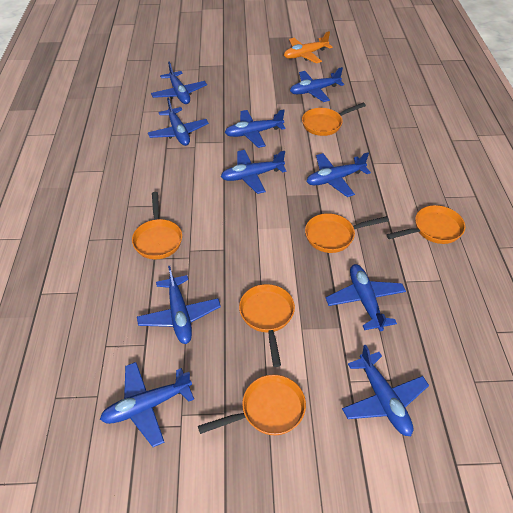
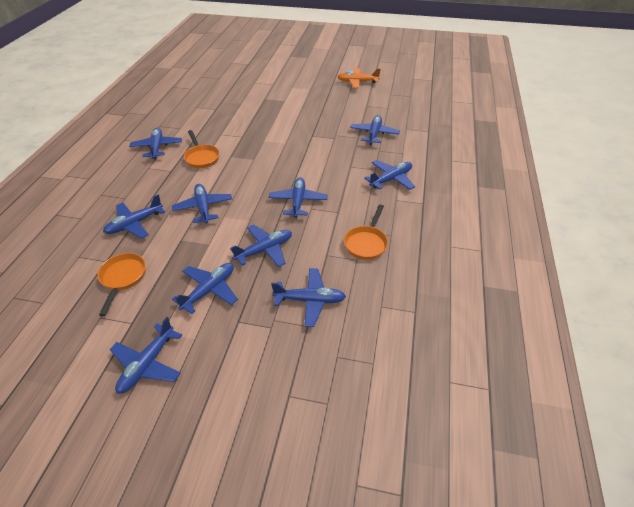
orange pan: 6 -> 3

